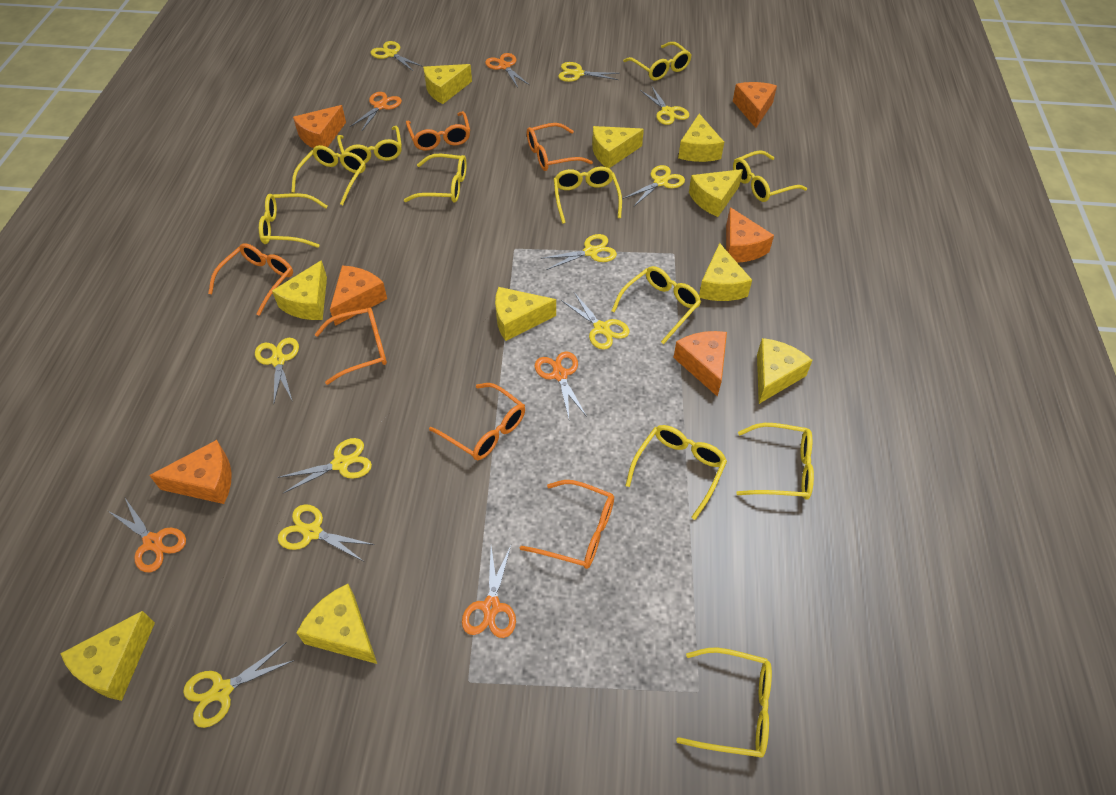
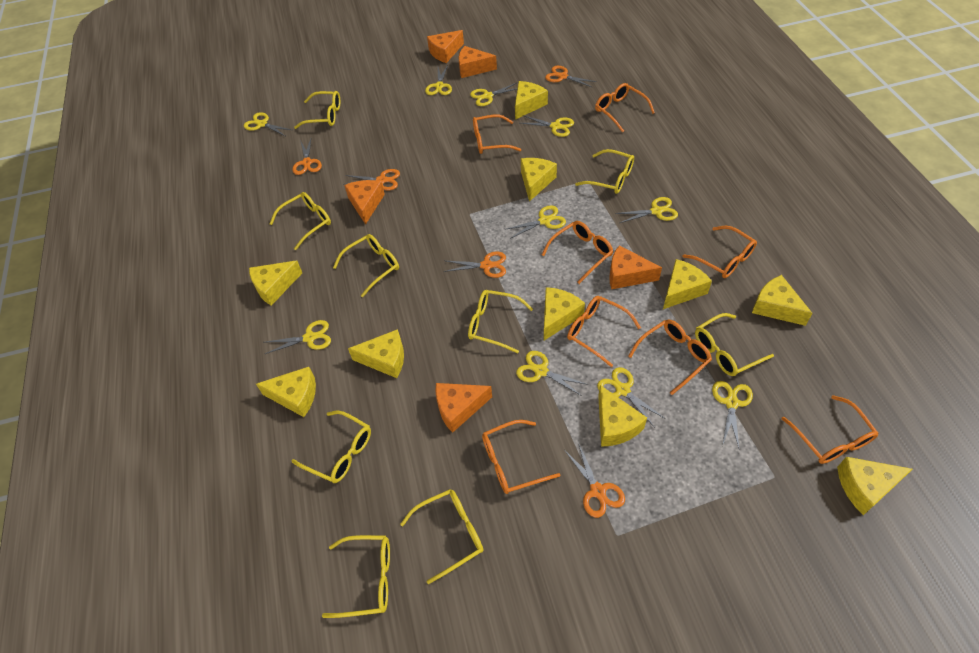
orange cheese: 6 -> 5
orange glasses: 6 -> 8
yellow glasses: 11 -> 9

